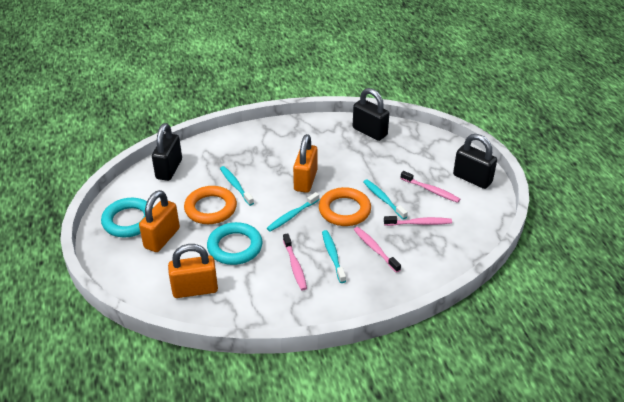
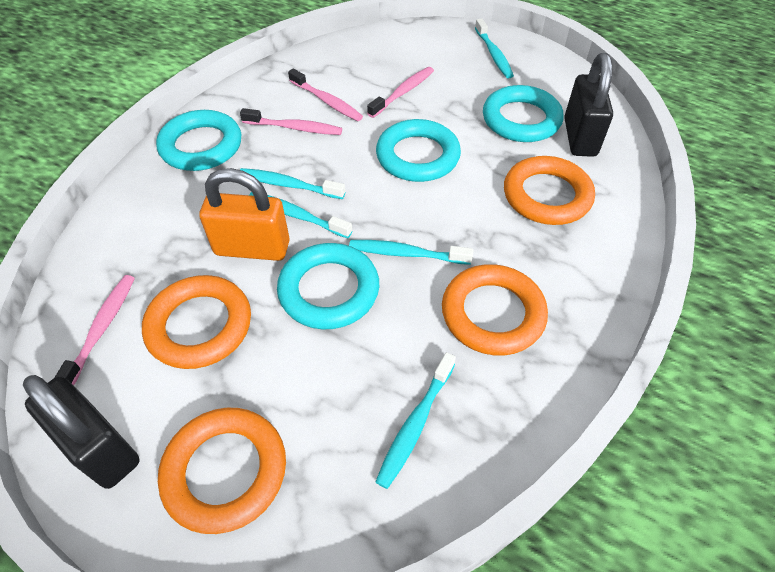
black padlock: 3 -> 2
orange padlock: 3 -> 1
orange ring: 2 -> 4
turquoise ring: 2 -> 4
turquoise toothbrush: 4 -> 5

